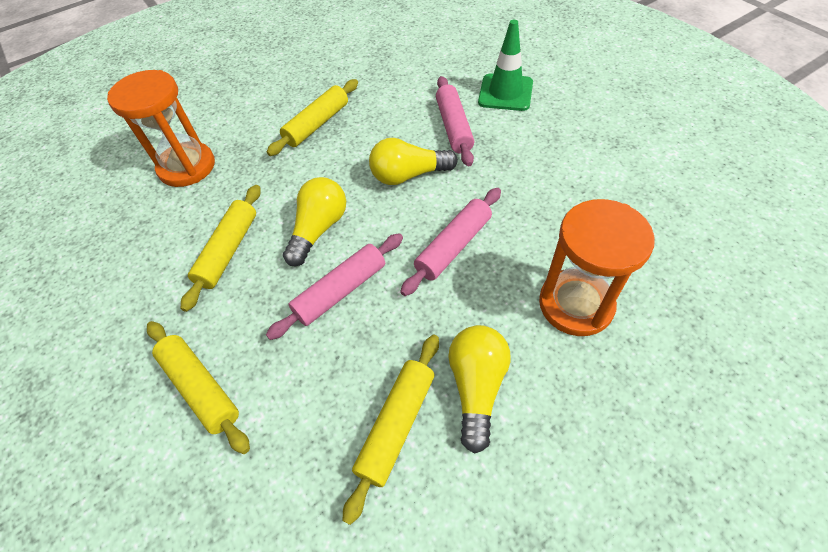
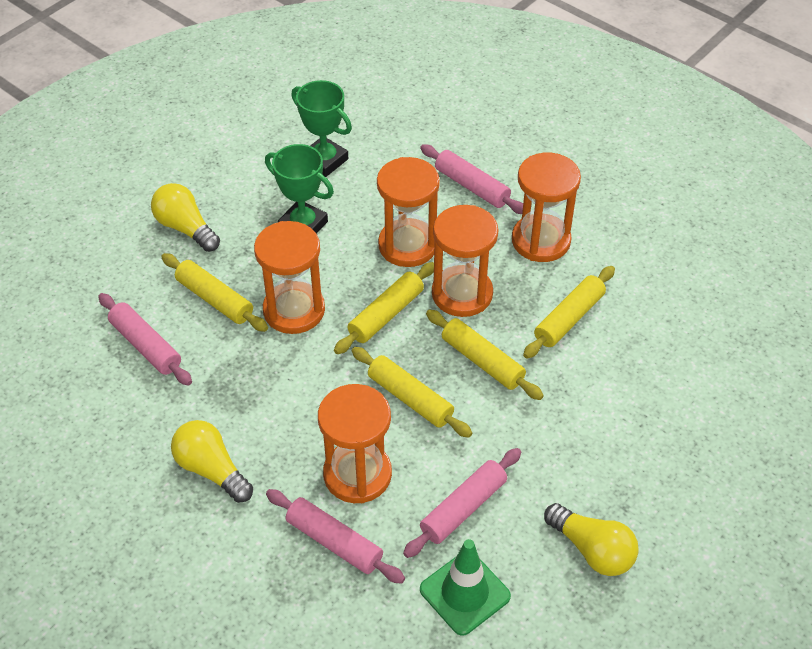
green trophy: 0 -> 2
orange hourglass: 2 -> 5
pink rolling pin: 3 -> 4
yellow rolling pin: 4 -> 5

